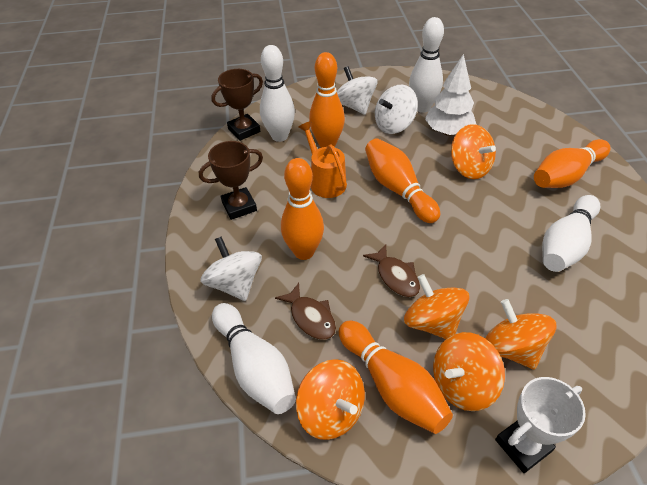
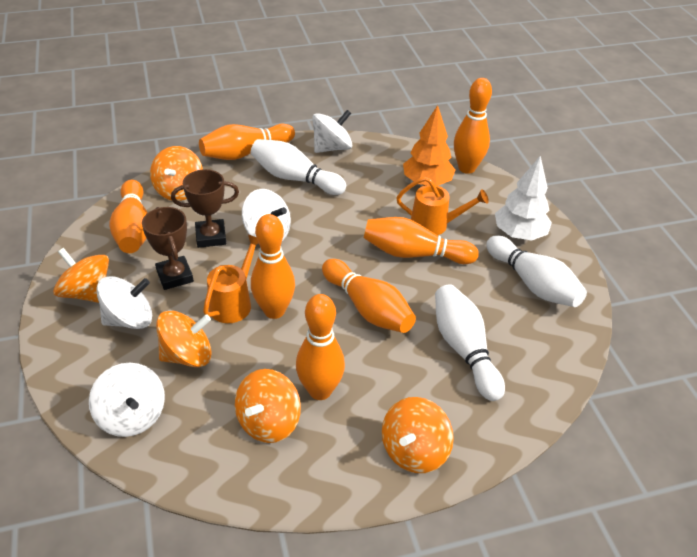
brown fish: 2 -> 0
orange bowling pin: 5 -> 7
orange tree: 0 -> 1
orange watering can: 1 -> 2
white bowling pin: 4 -> 3
white spinning top: 3 -> 4
white trophy: 1 -> 0

